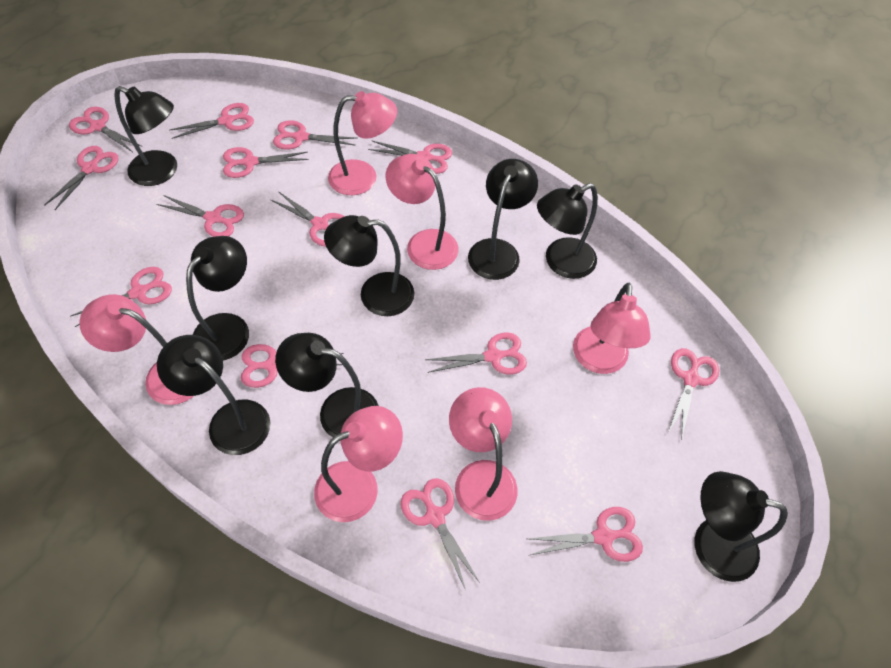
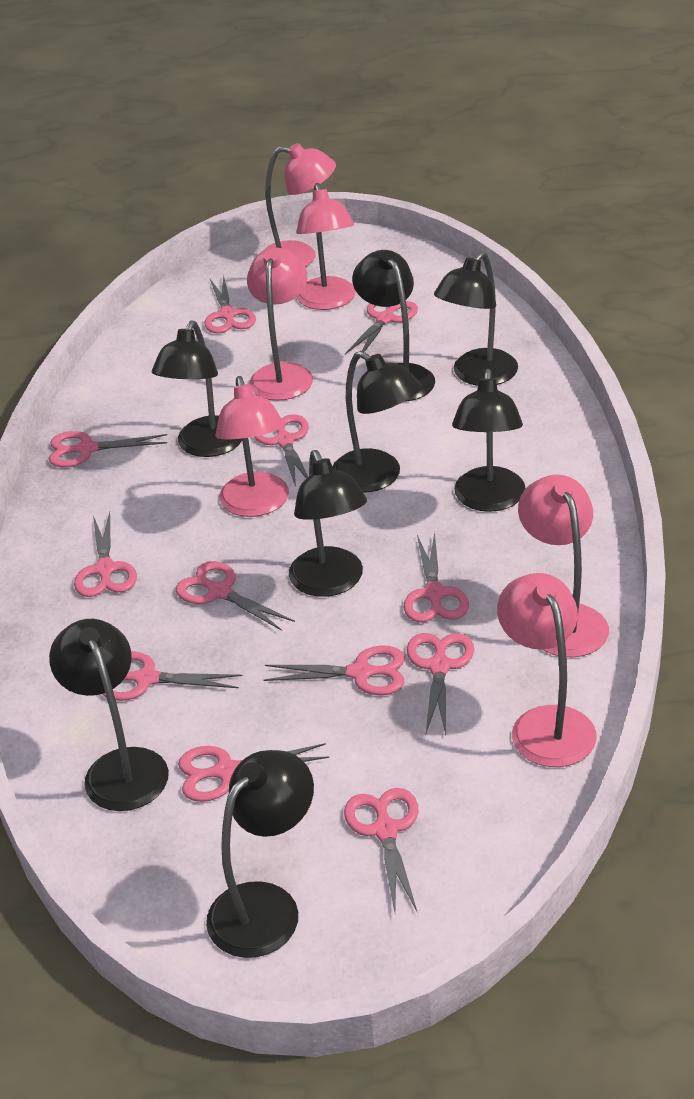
pink scissors: 14 -> 12

